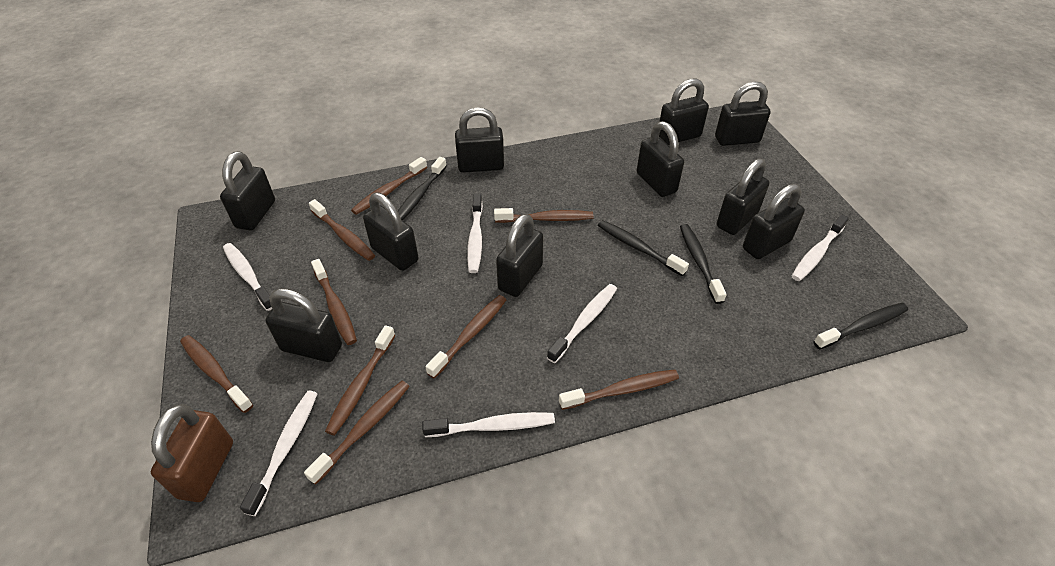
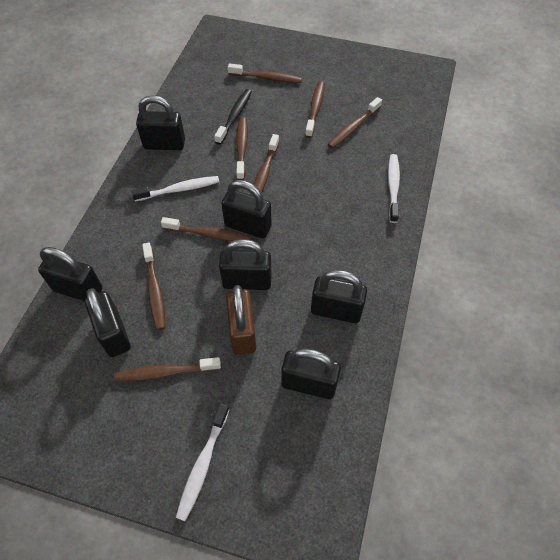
black padlock: 10 -> 7
black toothbrush: 4 -> 1
brown toothbrush: 9 -> 8
white toothbrush: 6 -> 3

